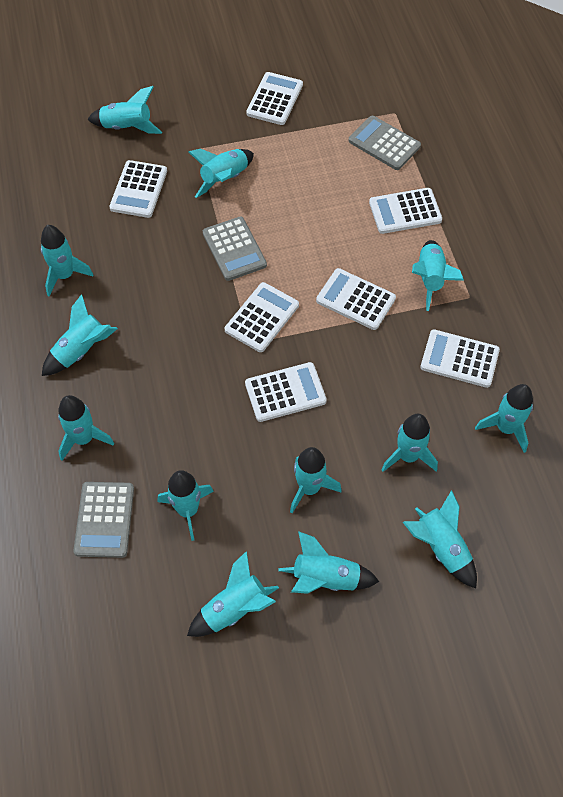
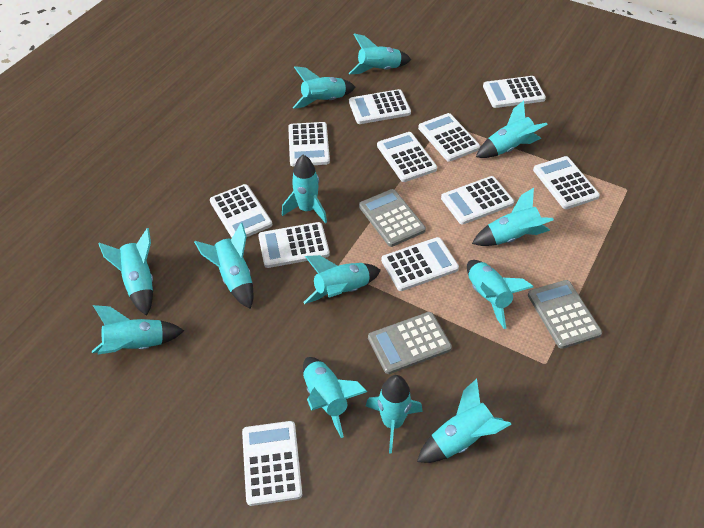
white calculator: 7 -> 11

